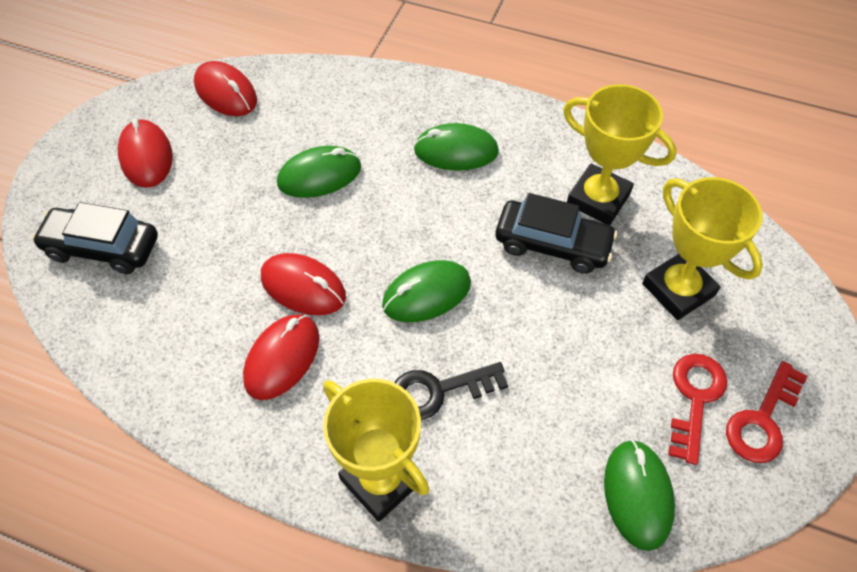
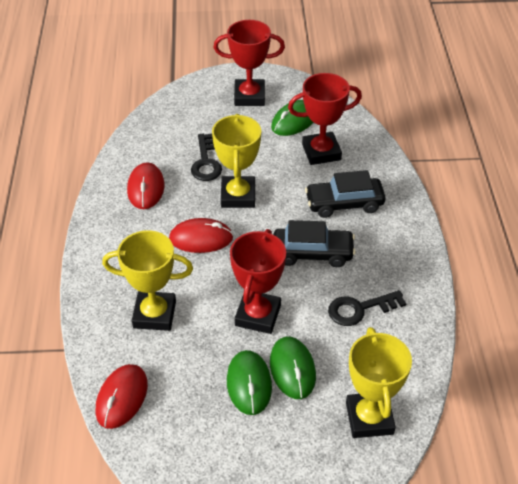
black key: 1 -> 2
green mouse: 4 -> 3
red key: 2 -> 0
red mouse: 4 -> 3
red trophy: 0 -> 3

